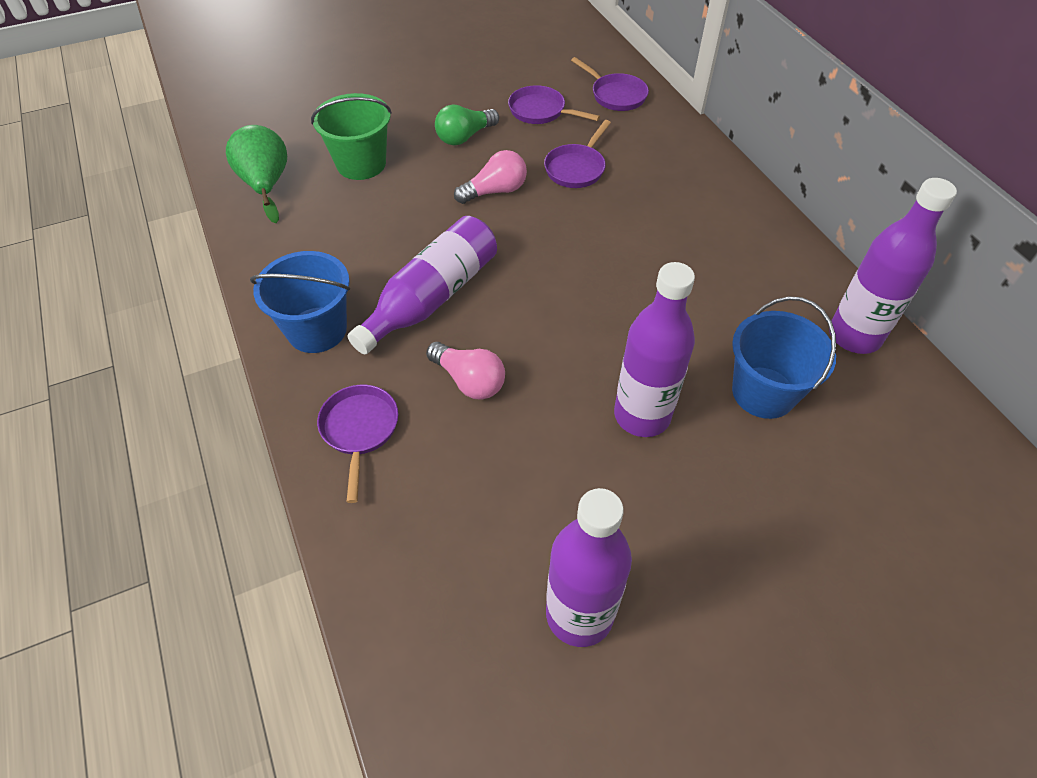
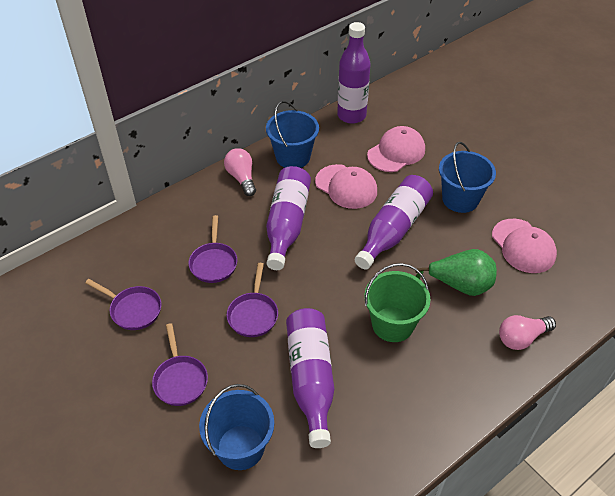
blue bucket: 2 -> 3
green light bulb: 1 -> 0
pink cap: 0 -> 3

